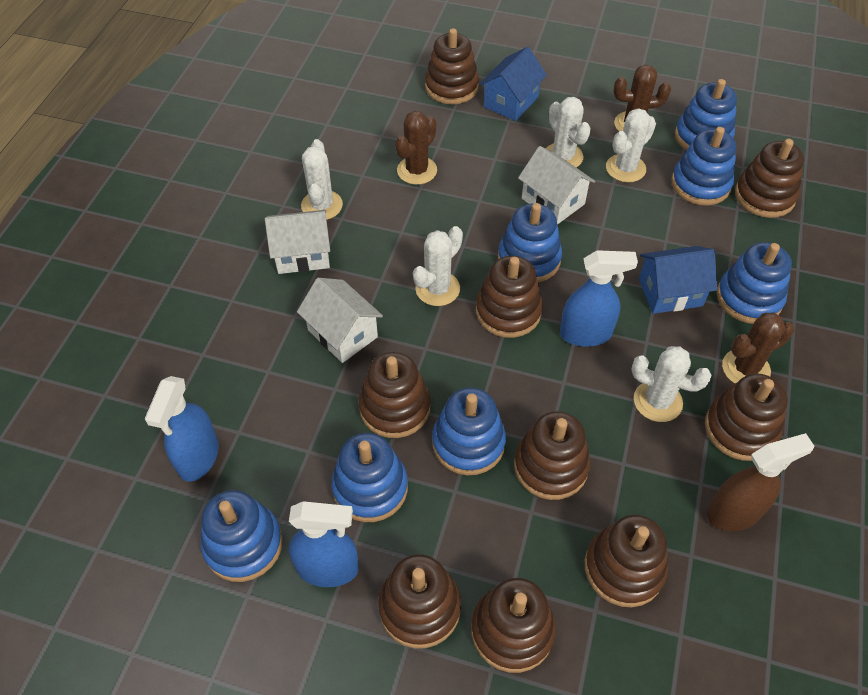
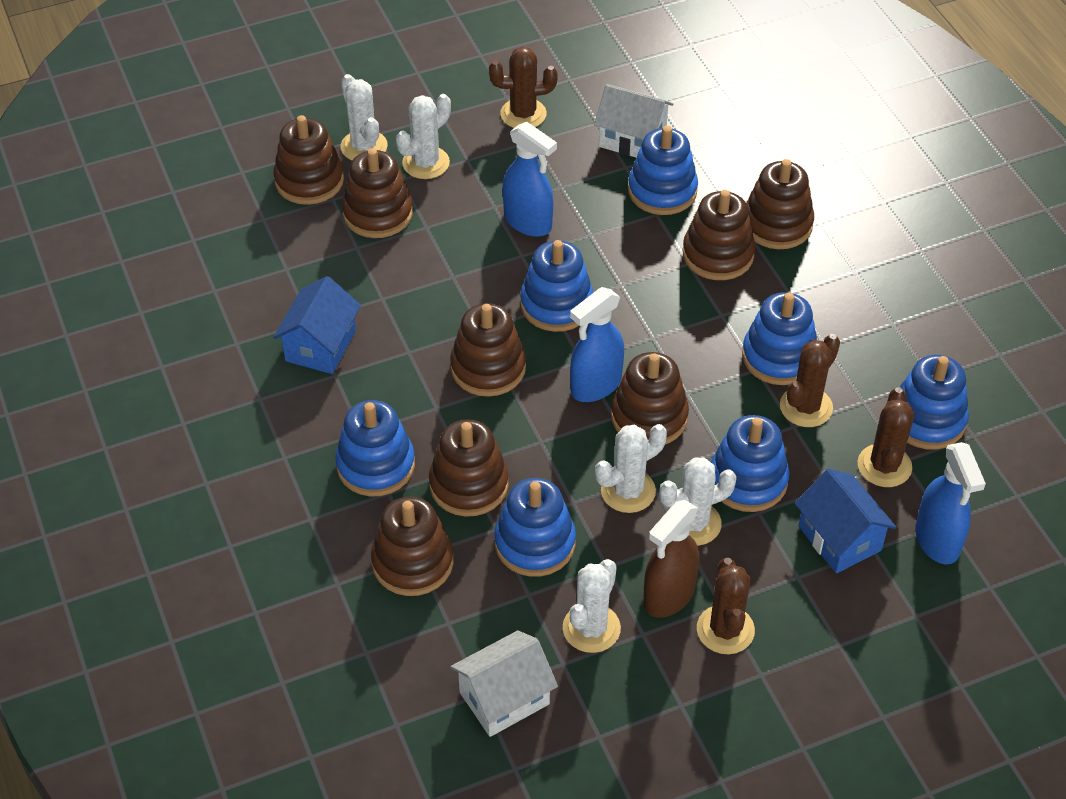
brown cactus: 3 -> 4
brown stacking toy: 9 -> 8
white house: 3 -> 2

